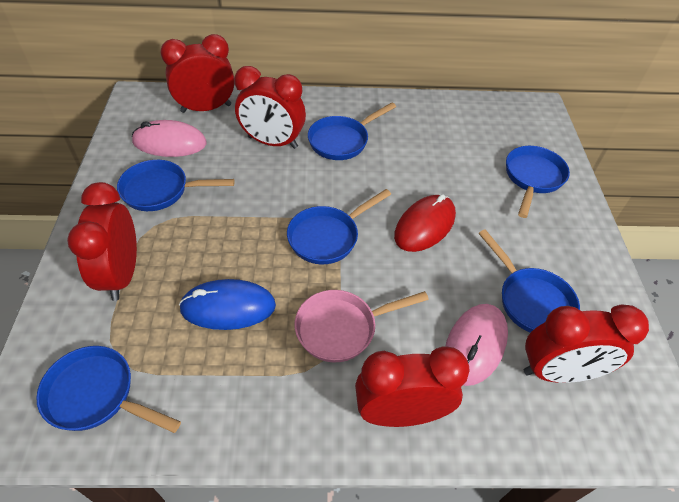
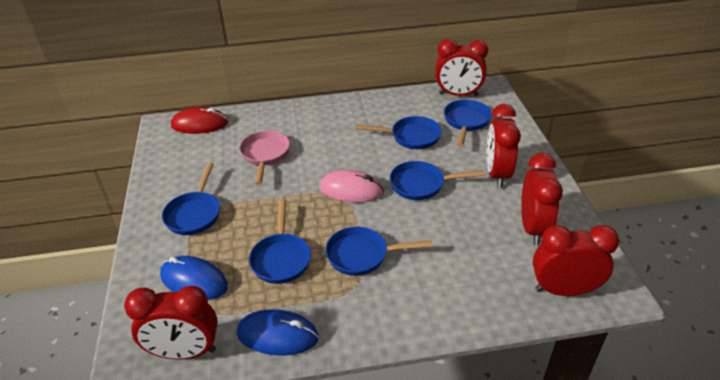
blue mouse: 1 -> 2
pink mouse: 2 -> 1

